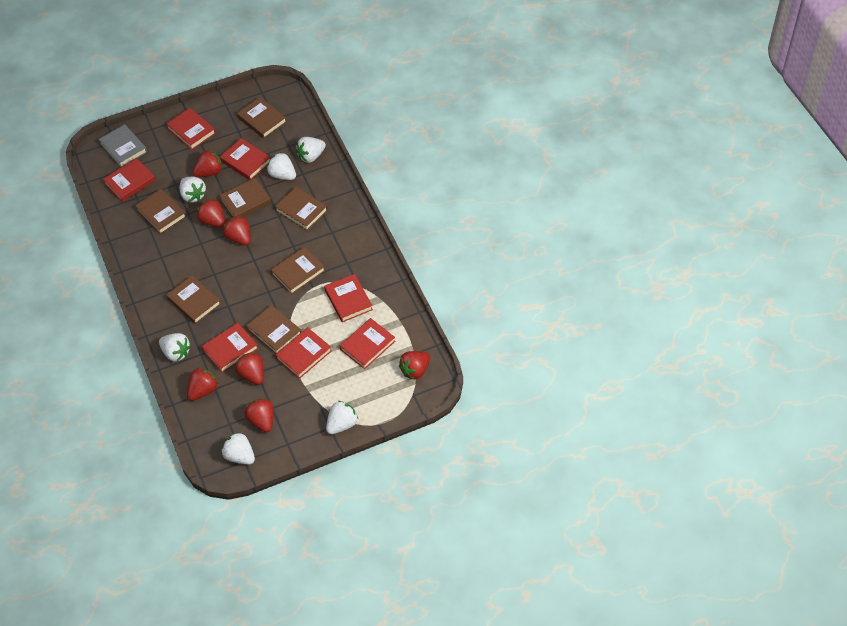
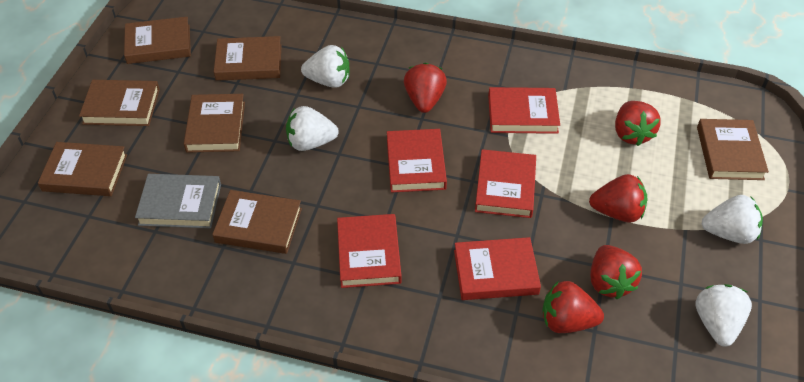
red book: 7 -> 5
red strawberry: 7 -> 5
white strawberry: 6 -> 4

